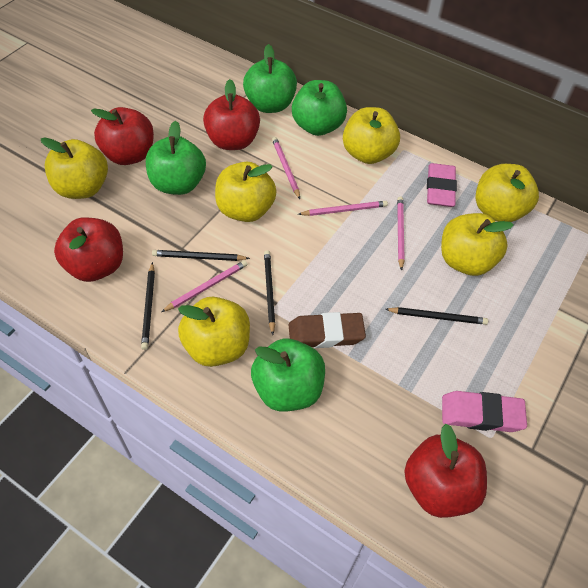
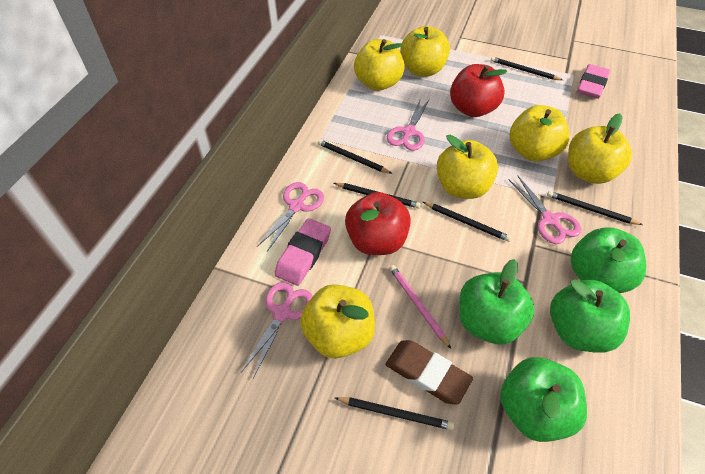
black pencil: 4 -> 6
pink pencil: 4 -> 1
pink scissors: 0 -> 4
red apple: 4 -> 2

